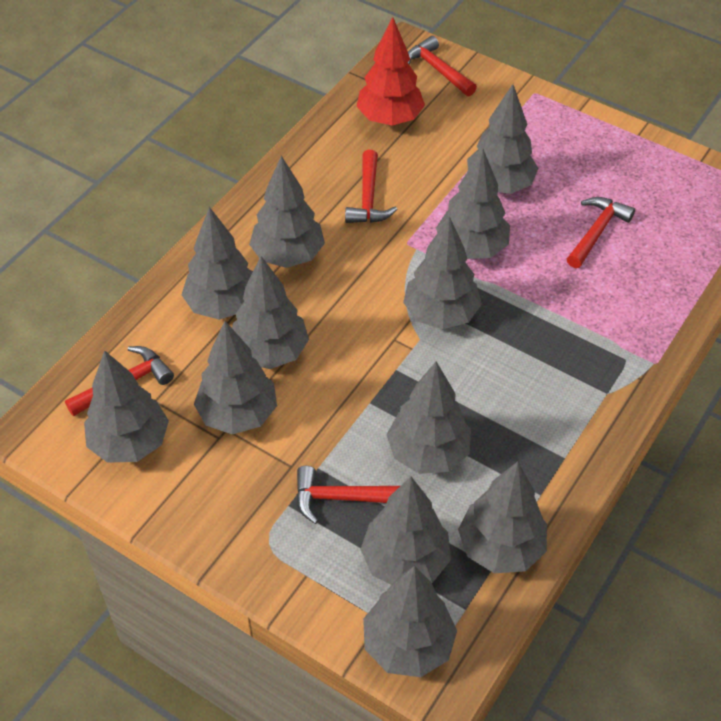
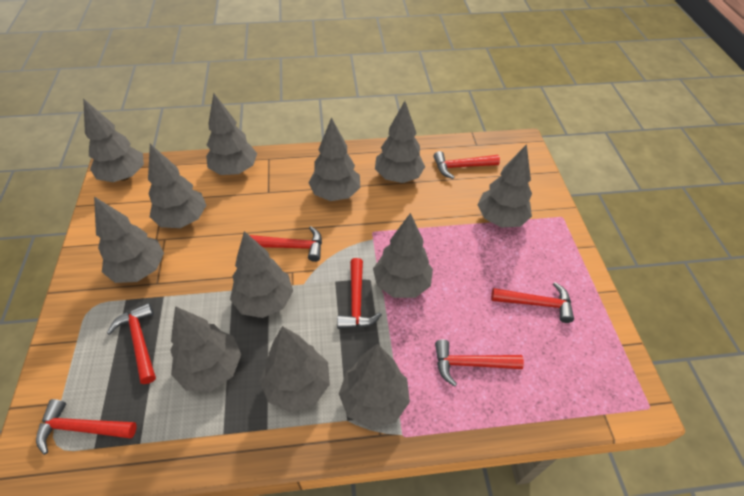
red hammer: 5 -> 7
red tree: 1 -> 0

